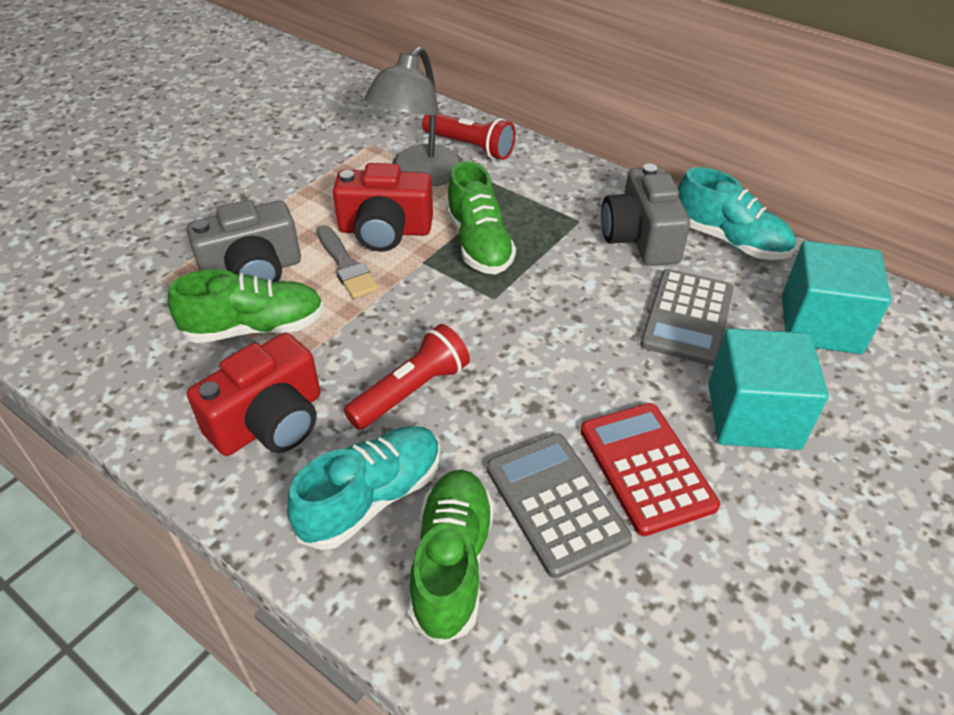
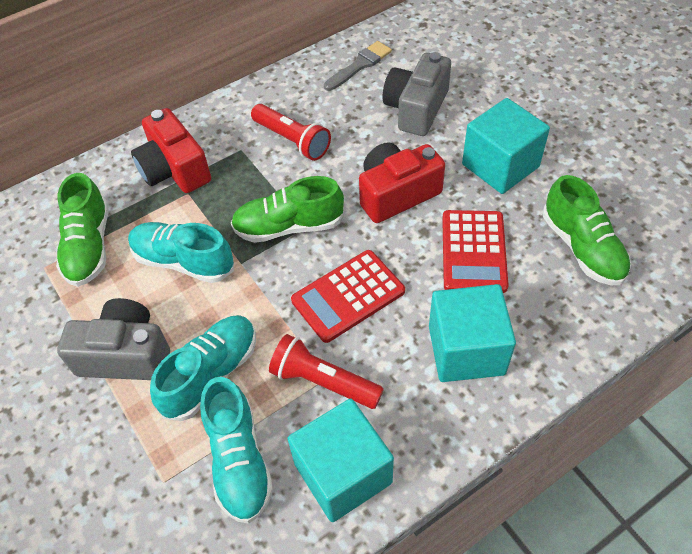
grey calculator: 2 -> 0
grey lamp: 1 -> 0
red calculator: 1 -> 2
turquoise cube: 2 -> 3
turquoise shoe: 2 -> 3

